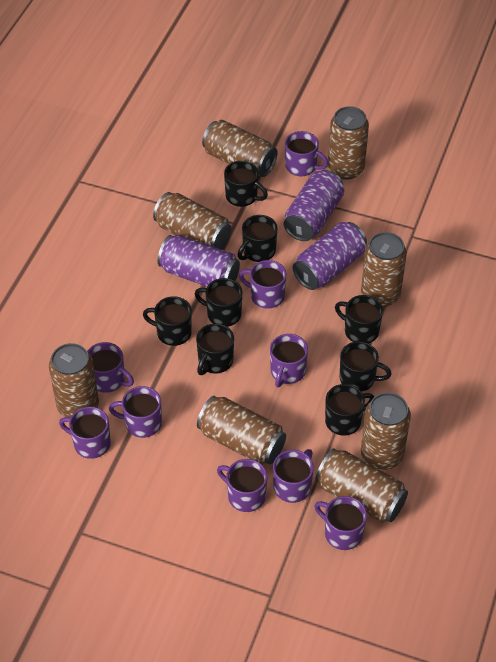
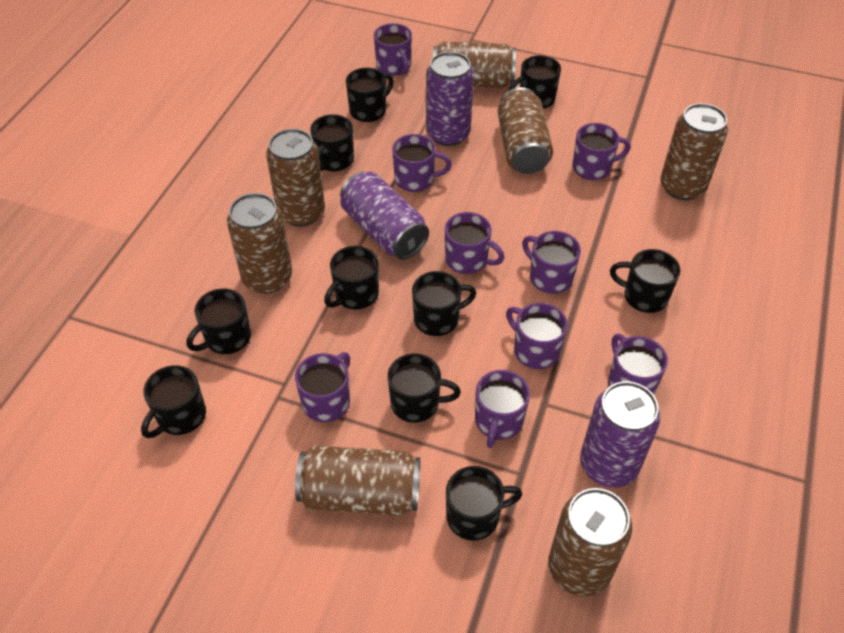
black mug: 8 -> 10
brown can: 8 -> 7

